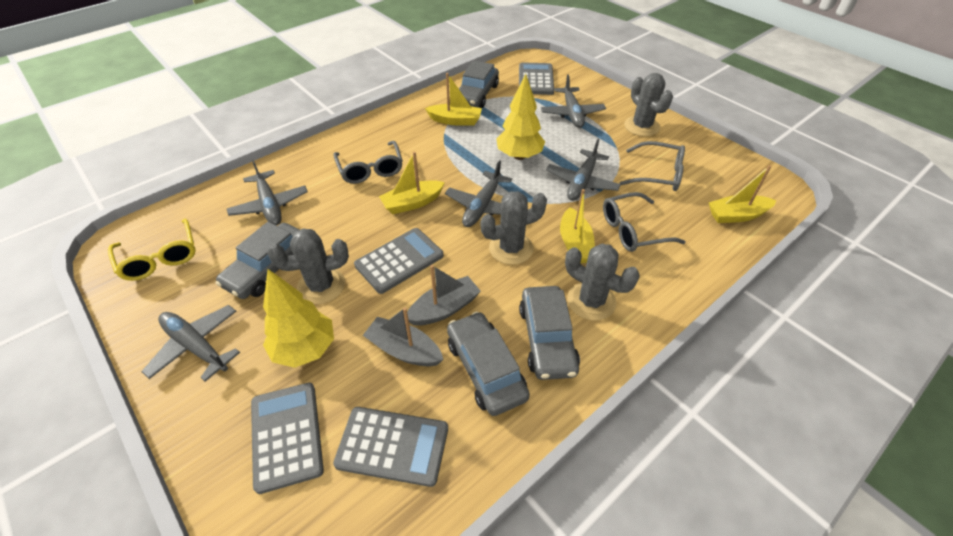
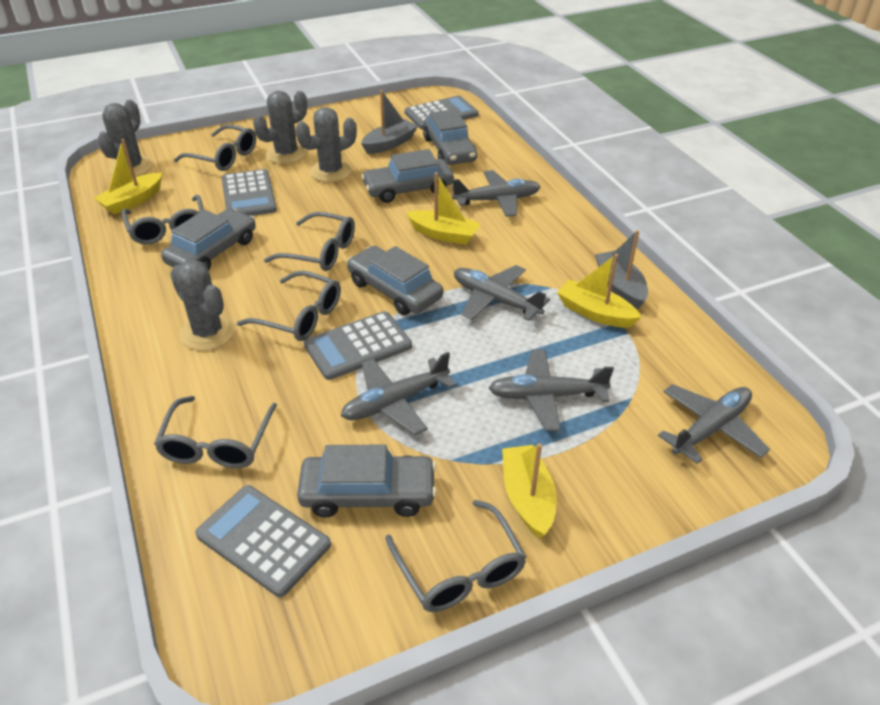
grey car: 4 -> 5
grey glasses: 3 -> 6
yellow glasses: 1 -> 0
yellow tree: 2 -> 0

